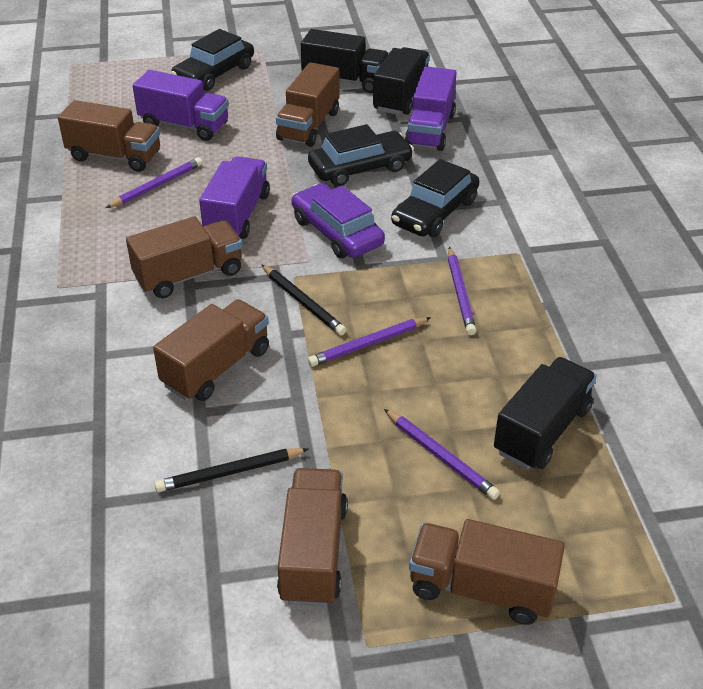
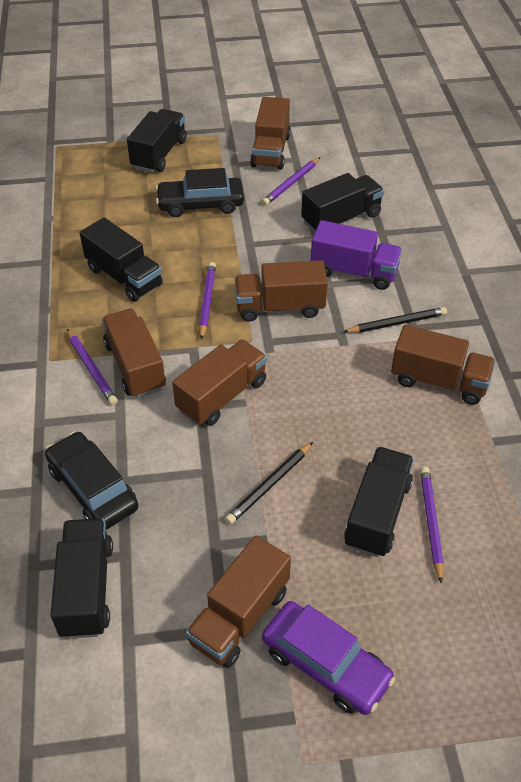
black car: 3 -> 2
black truck: 3 -> 5
purple truck: 3 -> 1

